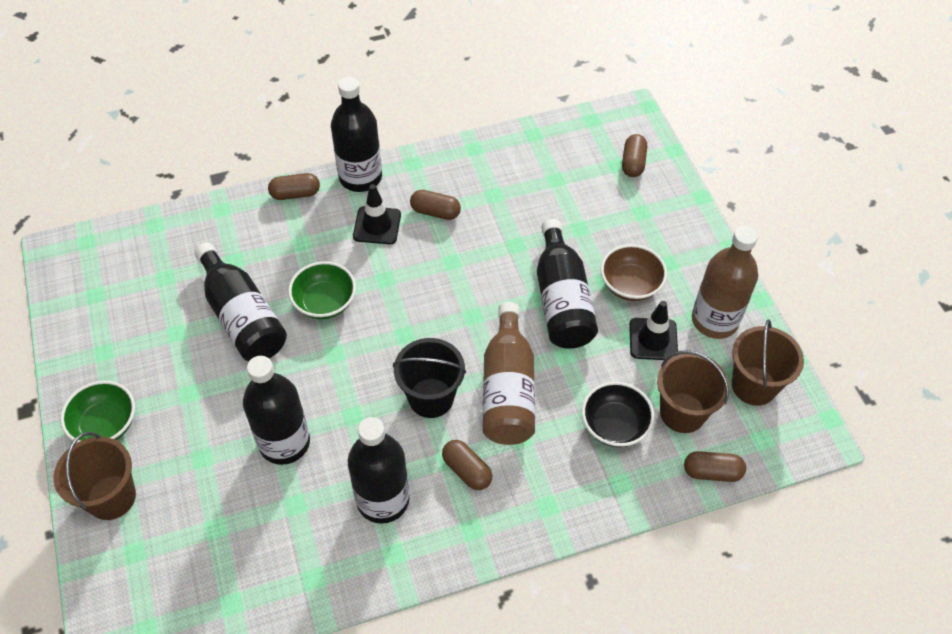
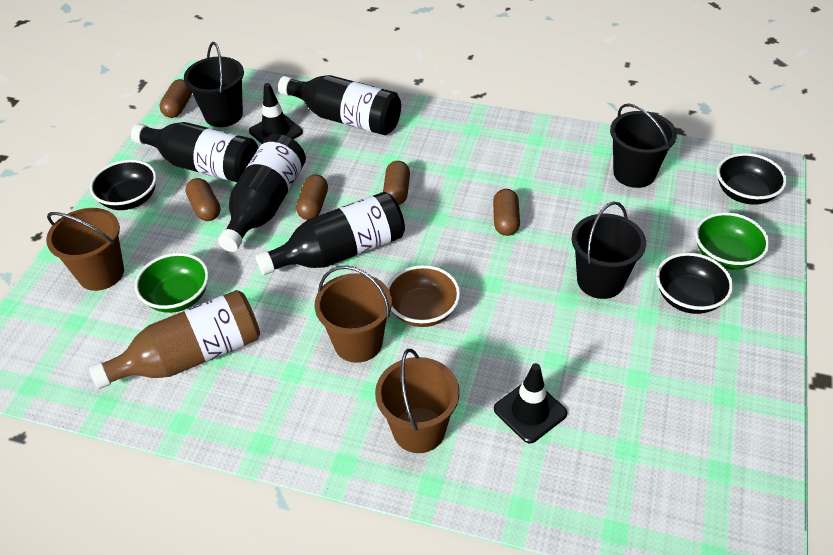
black bottle: 5 -> 4
black bowl: 1 -> 3
black bucket: 1 -> 3
brown bottle: 2 -> 1

